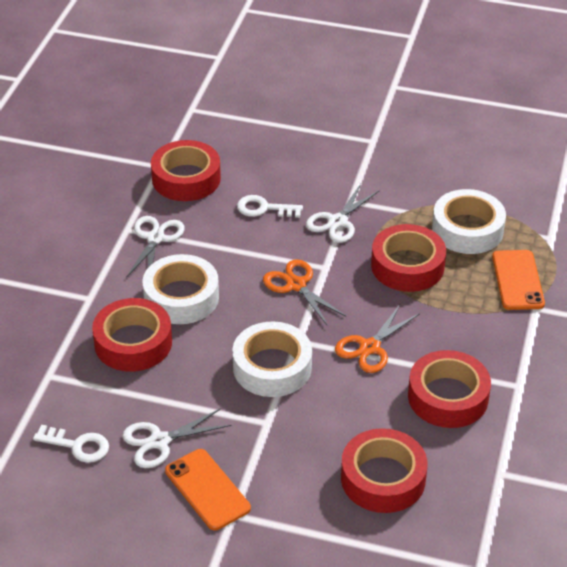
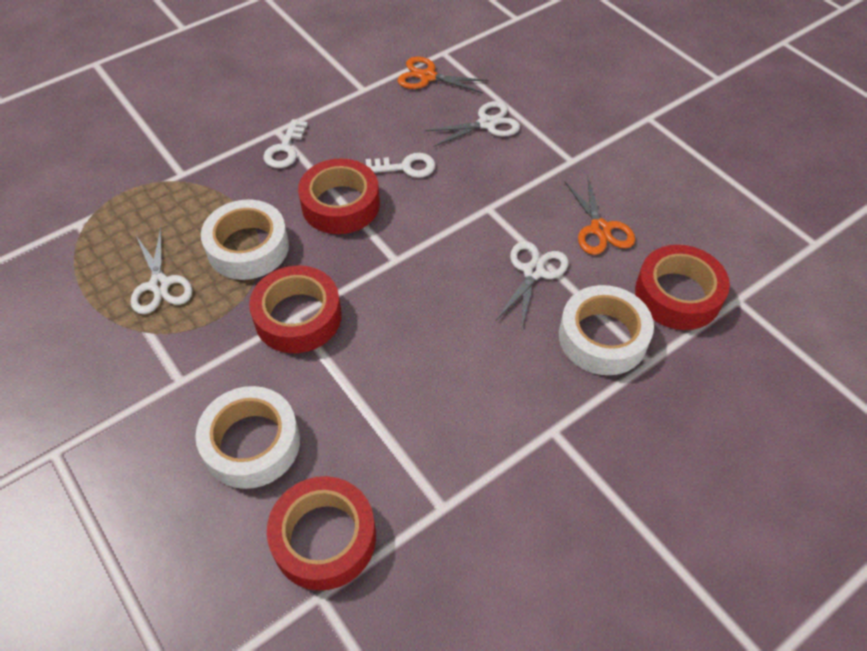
orange phone: 2 -> 0
red tape: 5 -> 4

